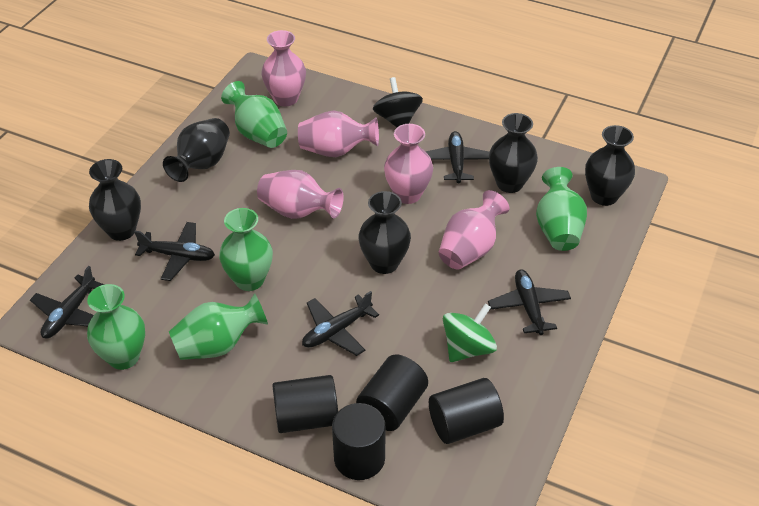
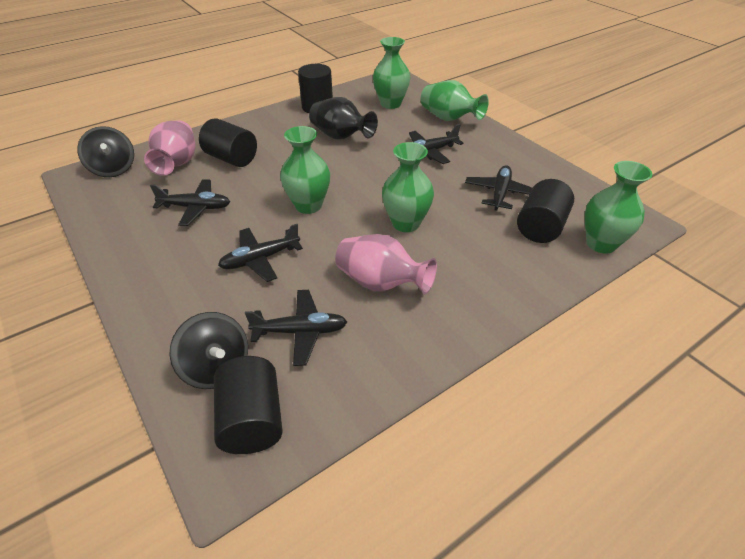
black spinning top: 1 -> 2
black vase: 5 -> 1
green spinning top: 1 -> 0
pink vase: 5 -> 2

